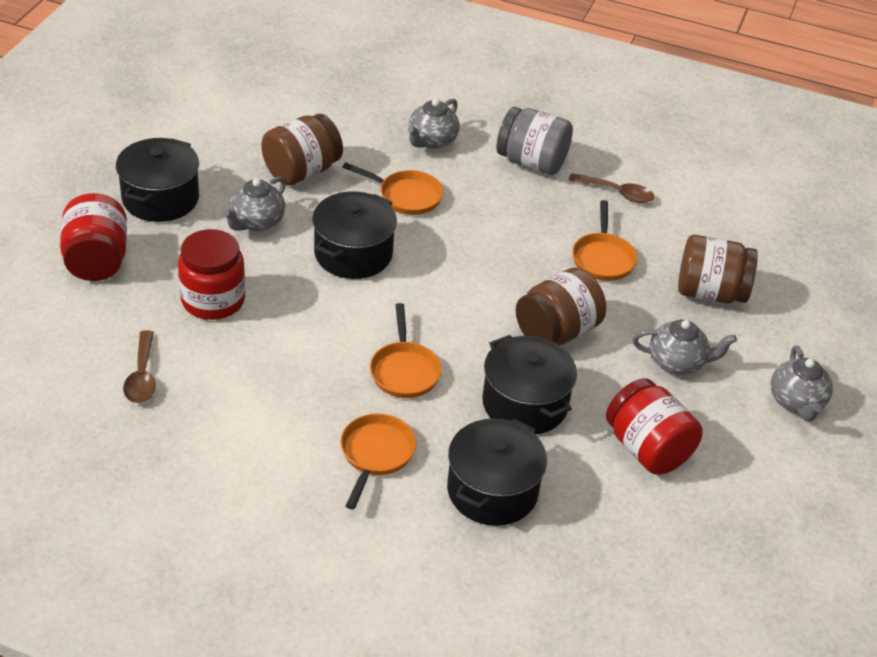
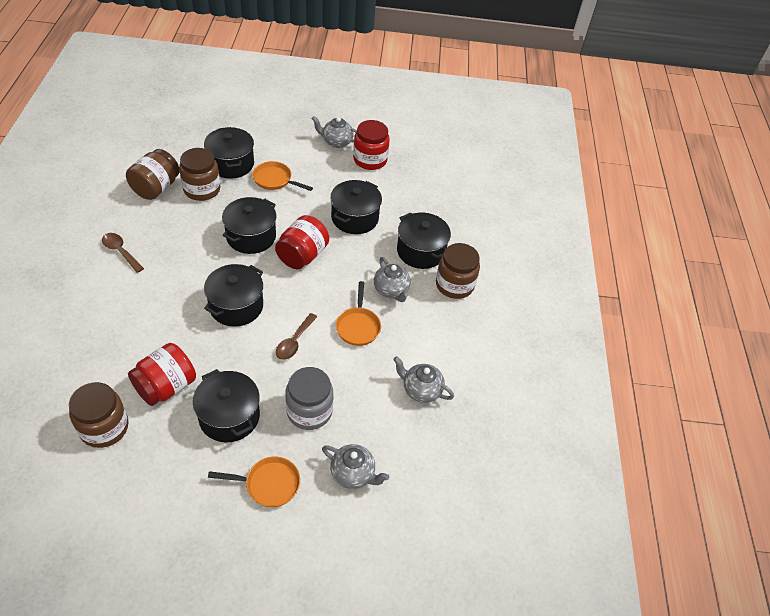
black pot: 4 -> 6
brown jar: 3 -> 4
orange pan: 4 -> 3

